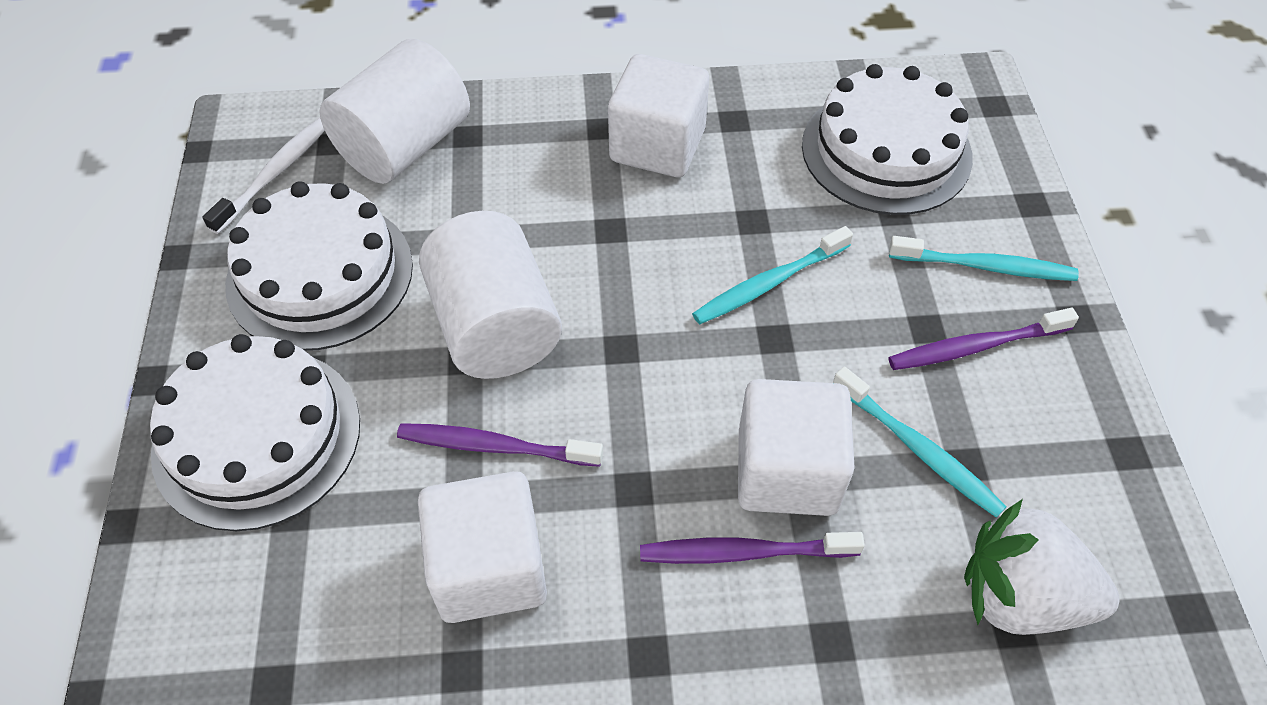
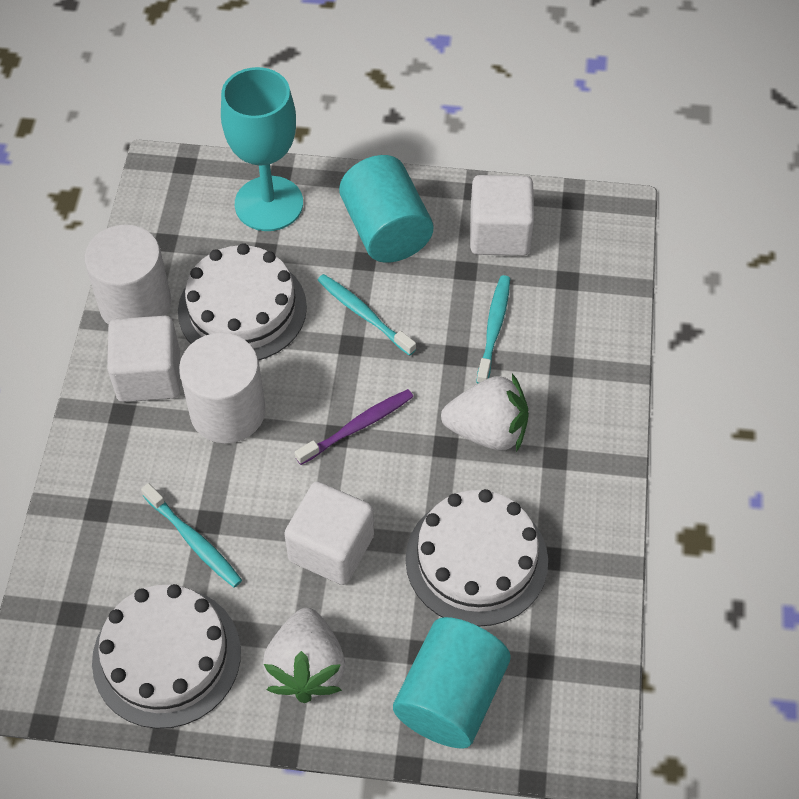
purple toothbrush: 3 -> 1
turquoise cylinder: 0 -> 2
turquoise goblet: 0 -> 1
white strawberry: 1 -> 2
white toothbrush: 1 -> 0

